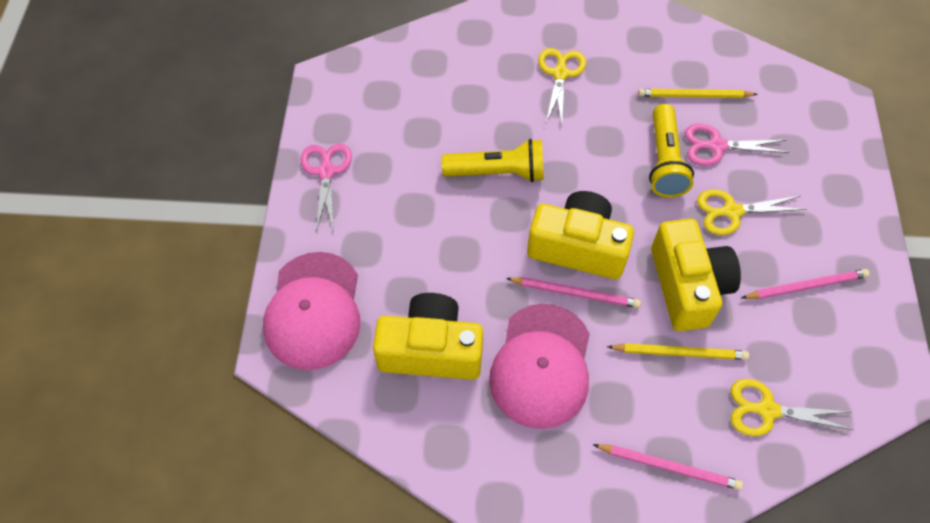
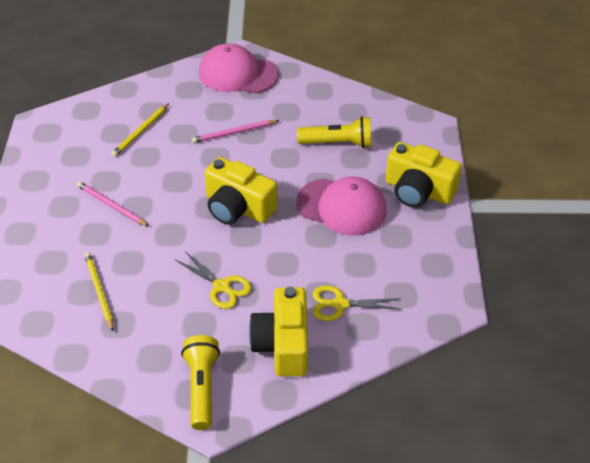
pink pencil: 3 -> 2
pink scissors: 2 -> 0
yellow scissors: 3 -> 2

